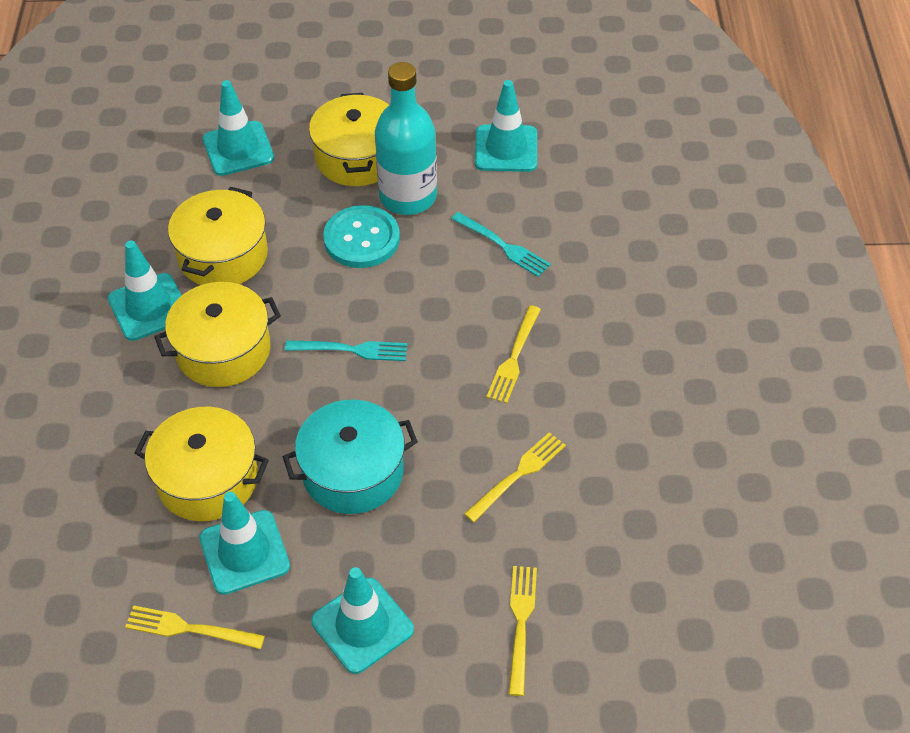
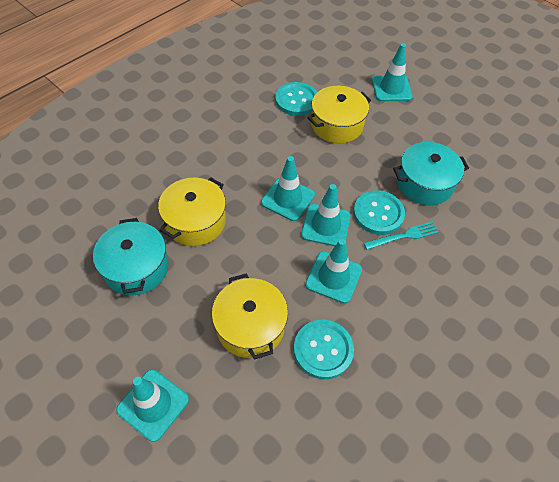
turquoise bottle: 1 -> 0
turquoise button: 1 -> 3
turquoise fork: 2 -> 1
turquoise pot: 1 -> 2
yellow fork: 4 -> 0
yellow pot: 4 -> 3

